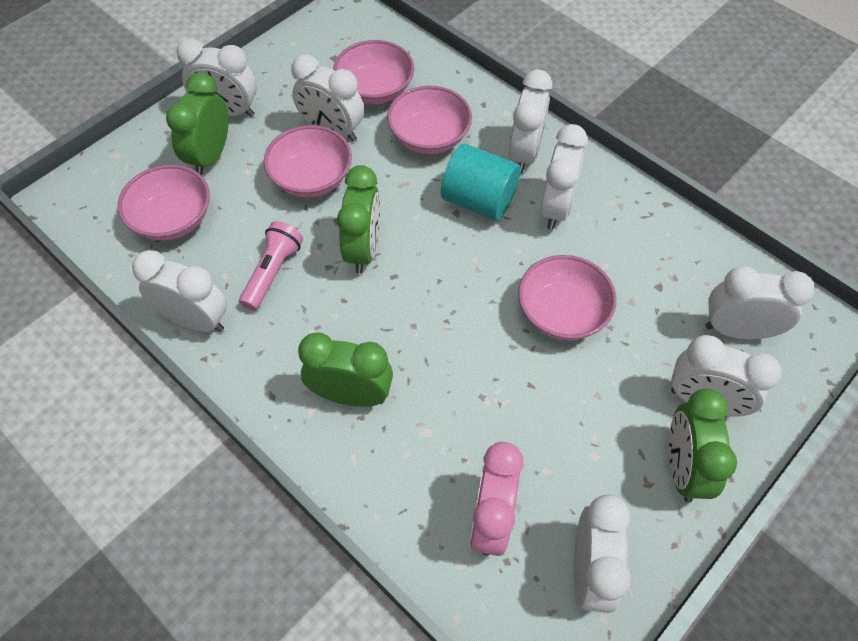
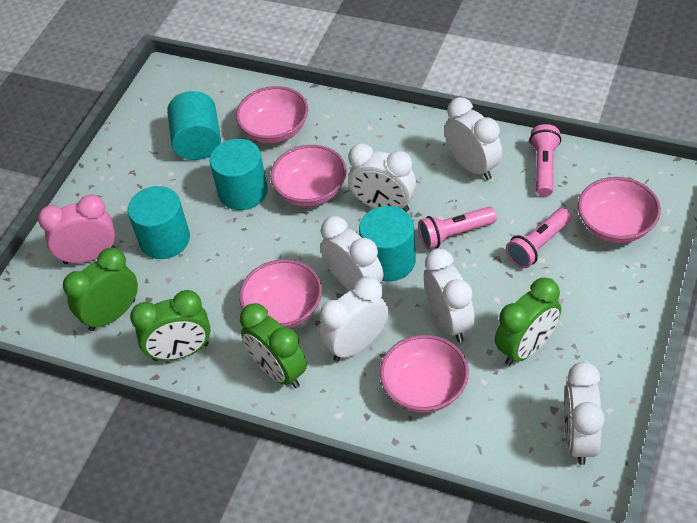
pink flashlight: 1 -> 3
turquoise cylinder: 1 -> 4
white clock: 8 -> 6

